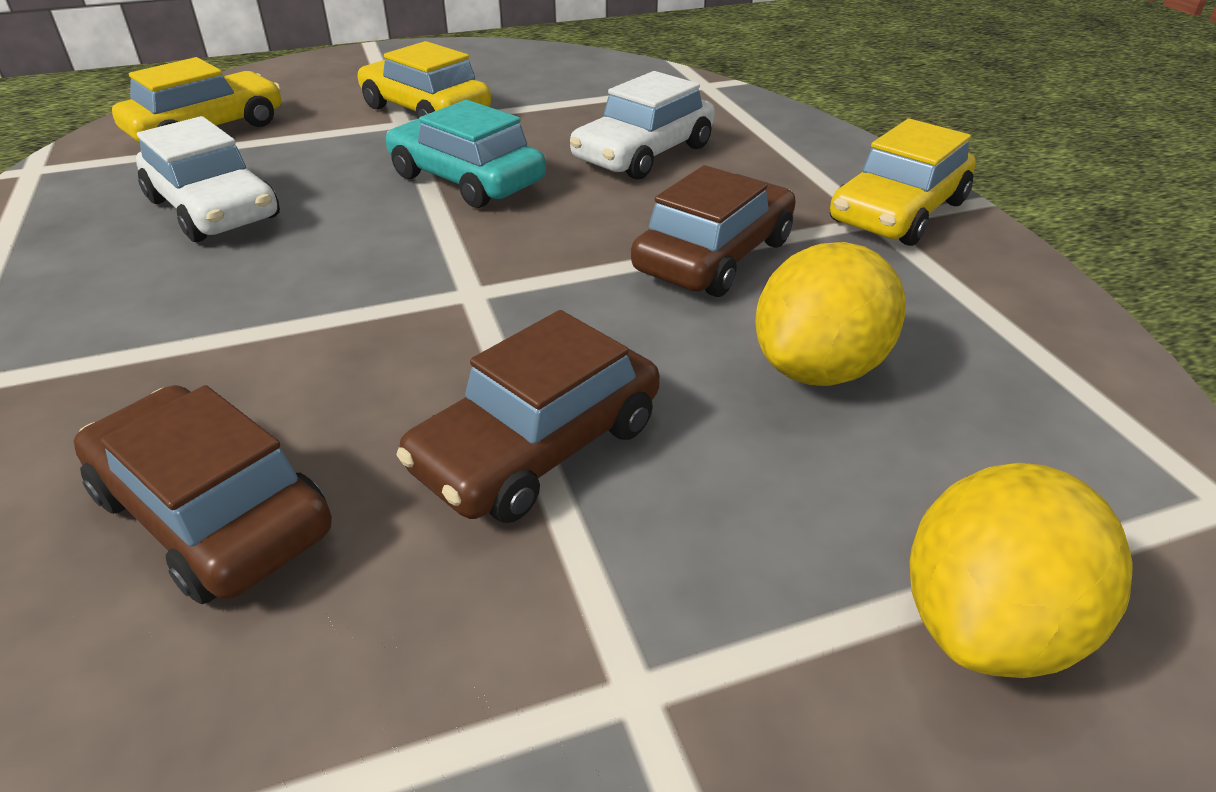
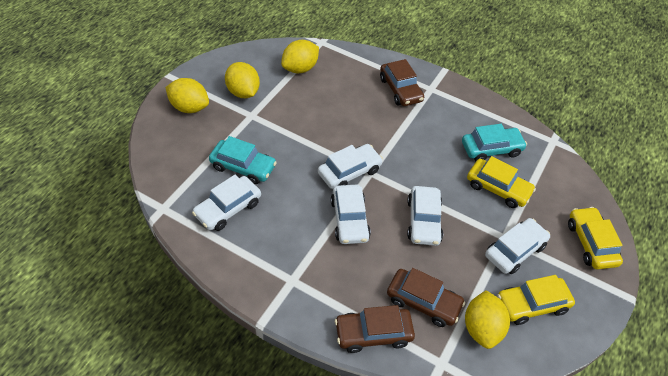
turquoise car: 1 -> 2
white car: 2 -> 5
yellow lemon: 2 -> 4

